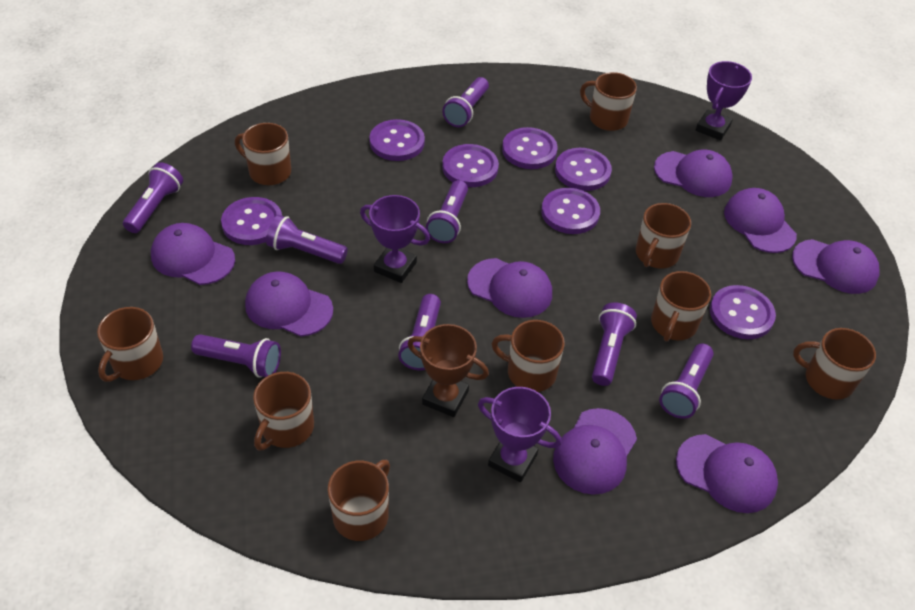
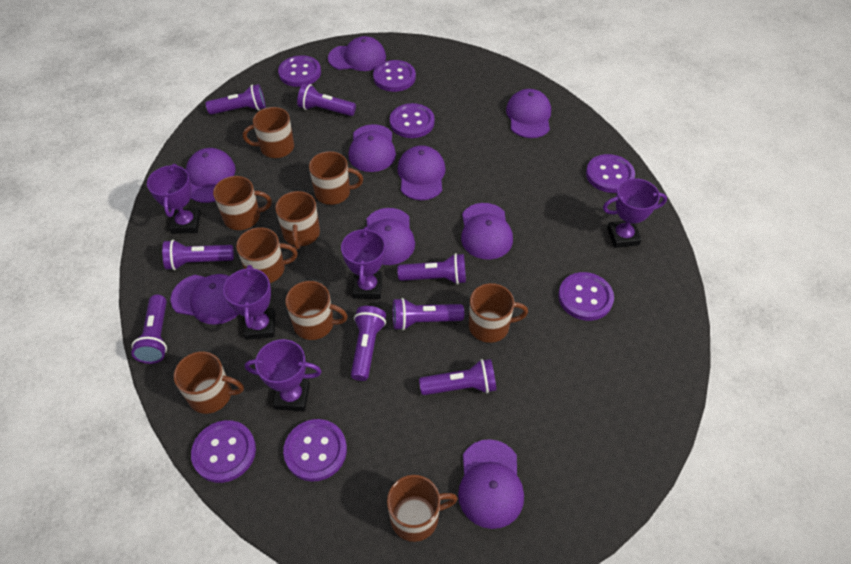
brown trophy: 1 -> 0
purple cap: 8 -> 9
purple trophy: 3 -> 5

